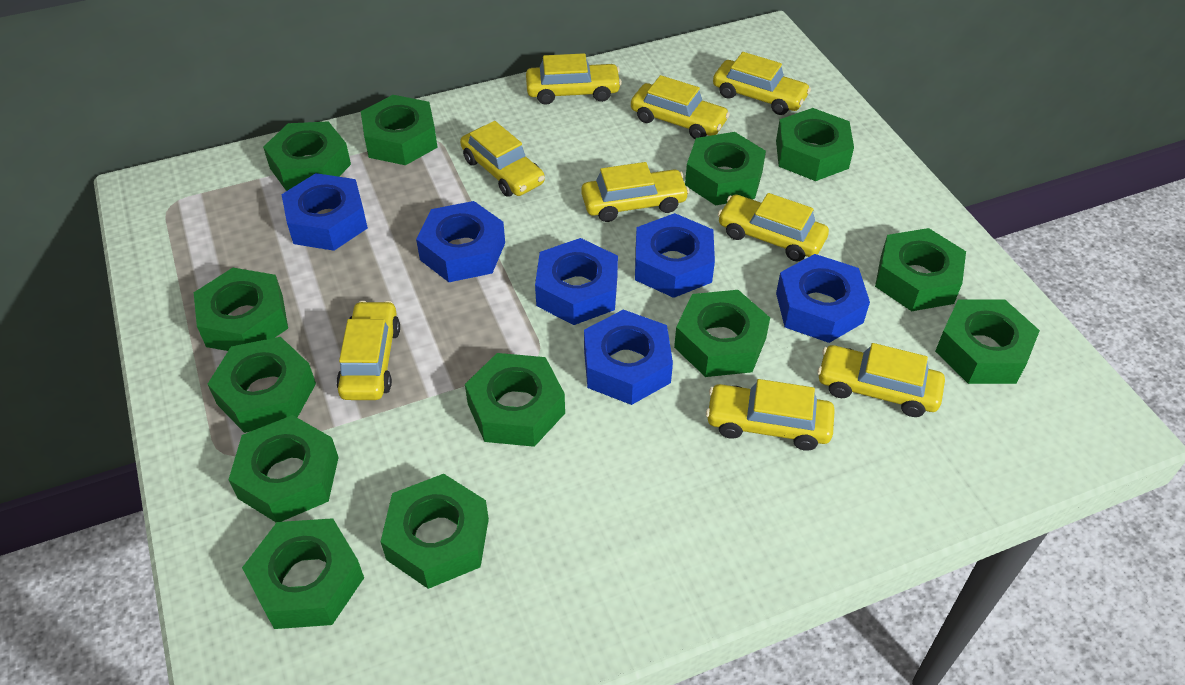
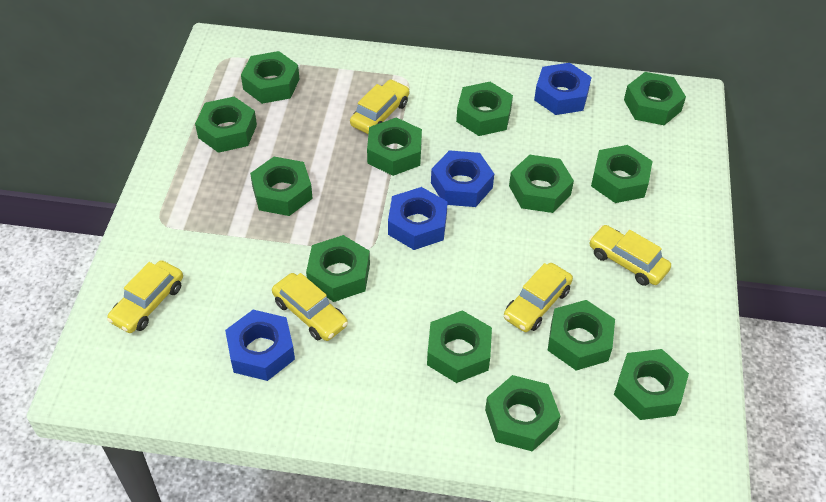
blue nut: 6 -> 4
yellow car: 9 -> 5

